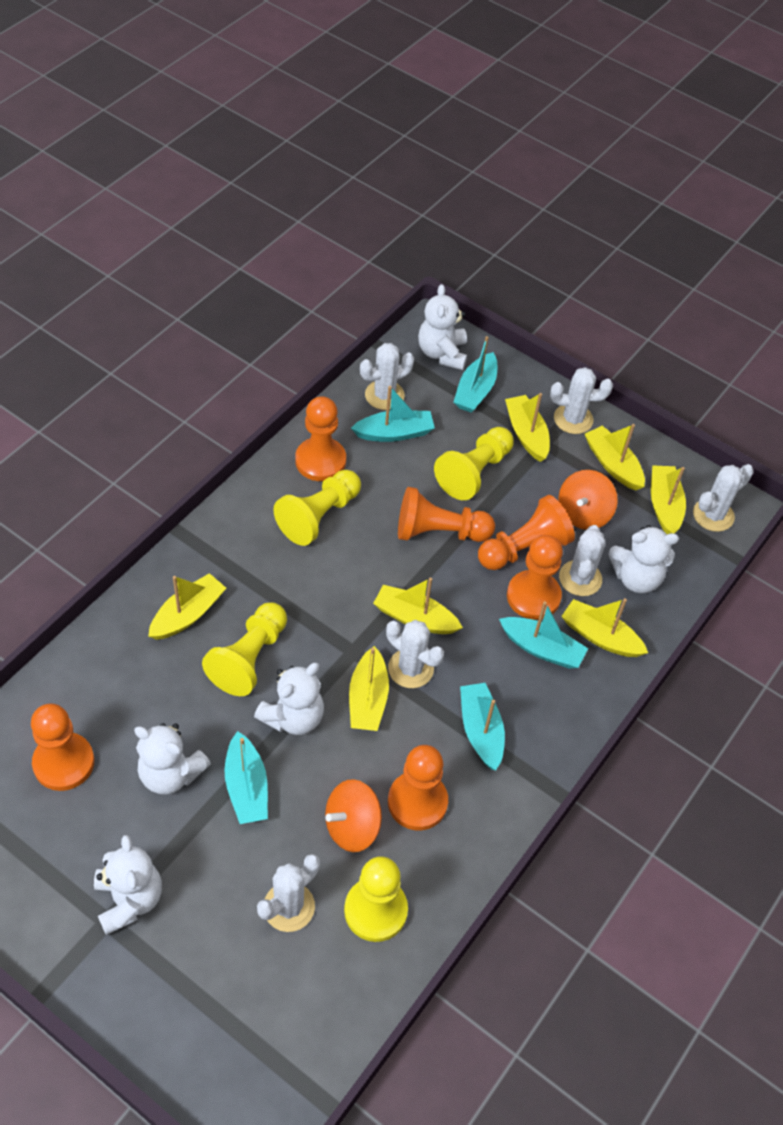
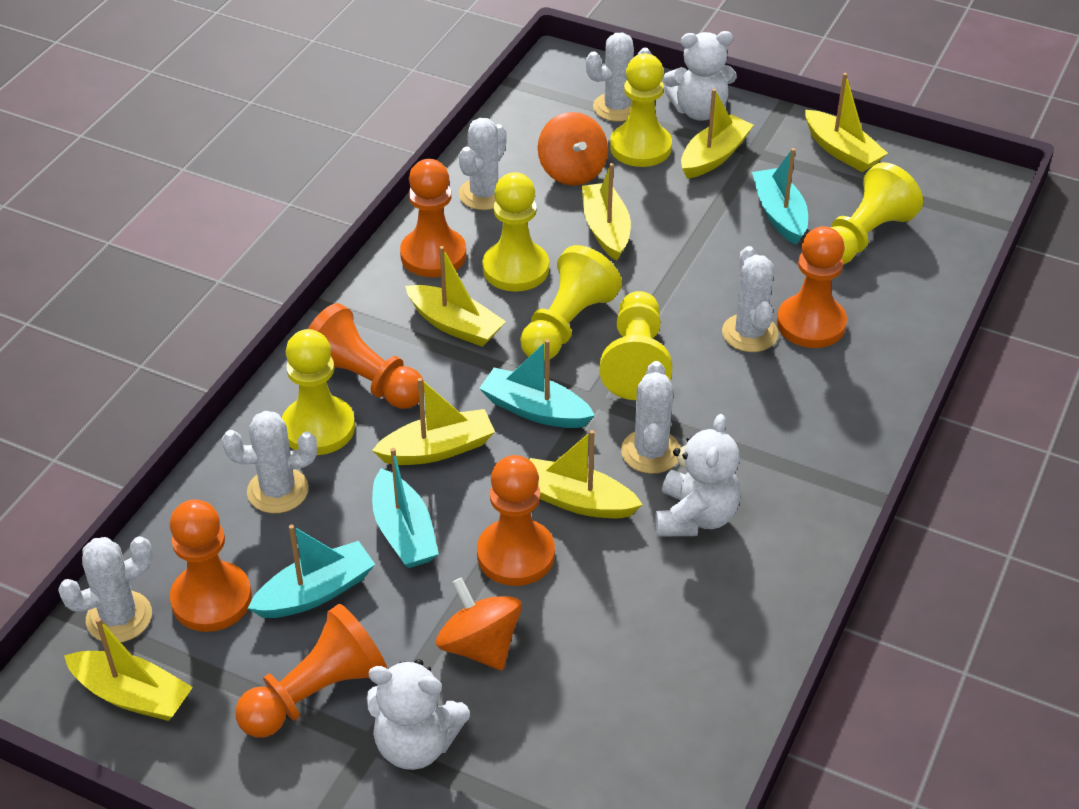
turquoise boat: 5 -> 4
white teddy bear: 5 -> 3
yellow pawn: 4 -> 6

